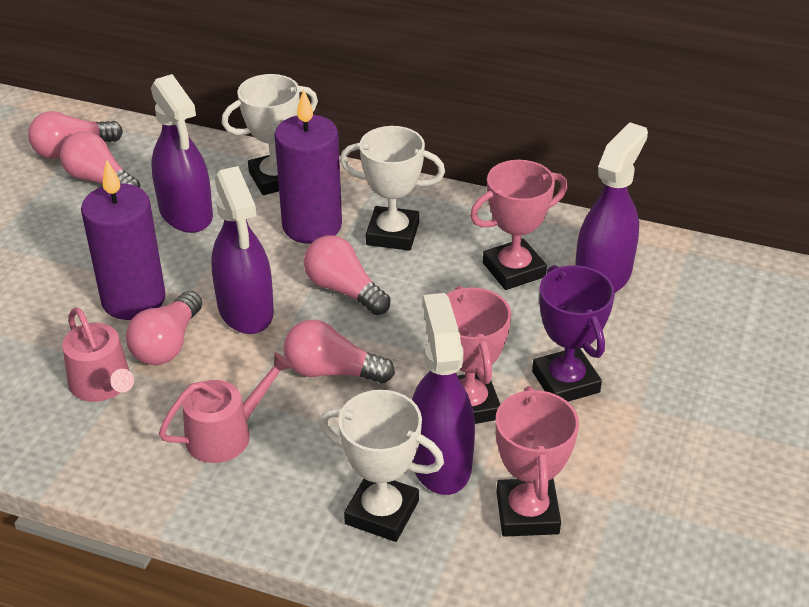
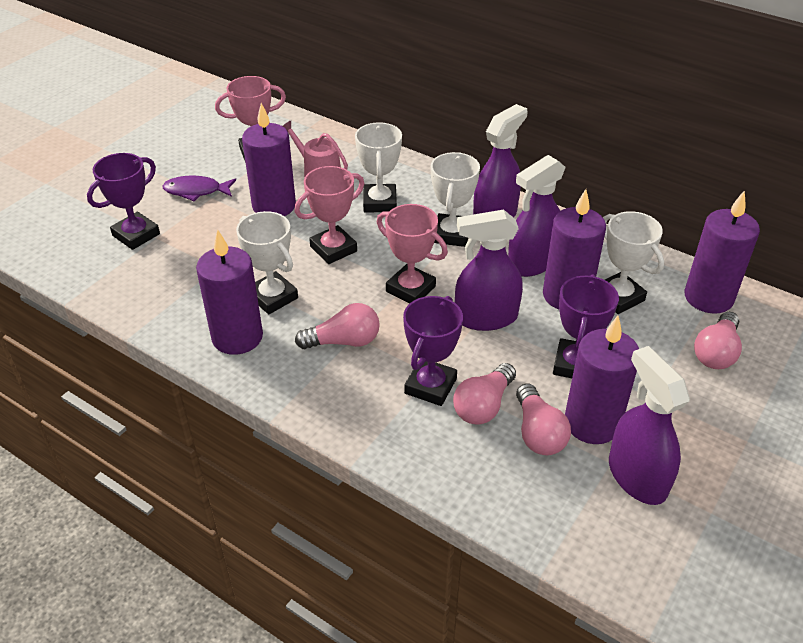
pink light bulb: 5 -> 4
pink watering can: 2 -> 1
purple candle: 2 -> 5
purple fish: 0 -> 1
purple trophy: 1 -> 3
white trophy: 3 -> 4

